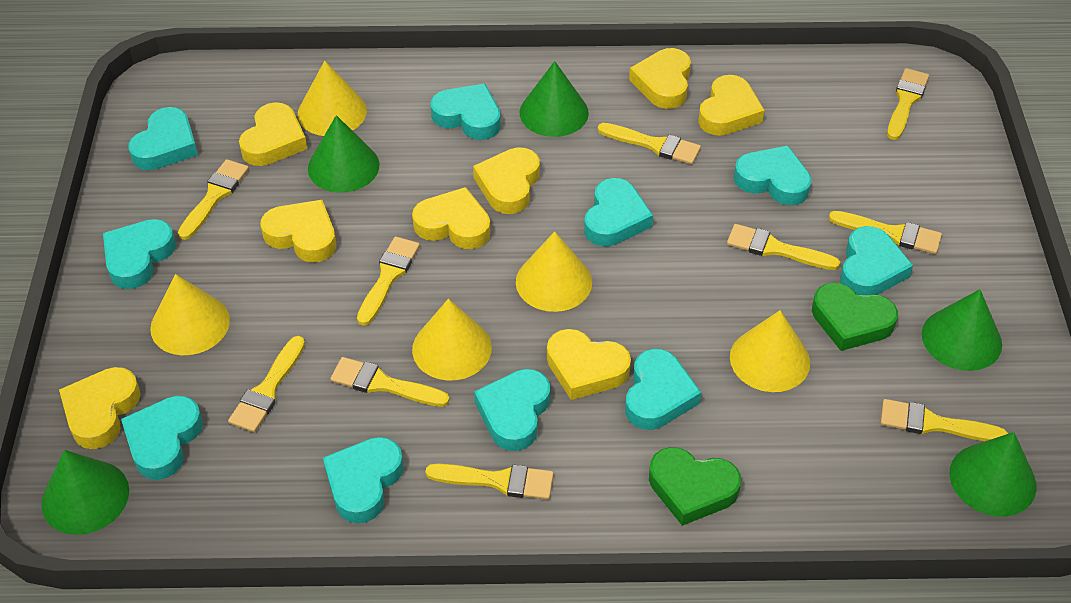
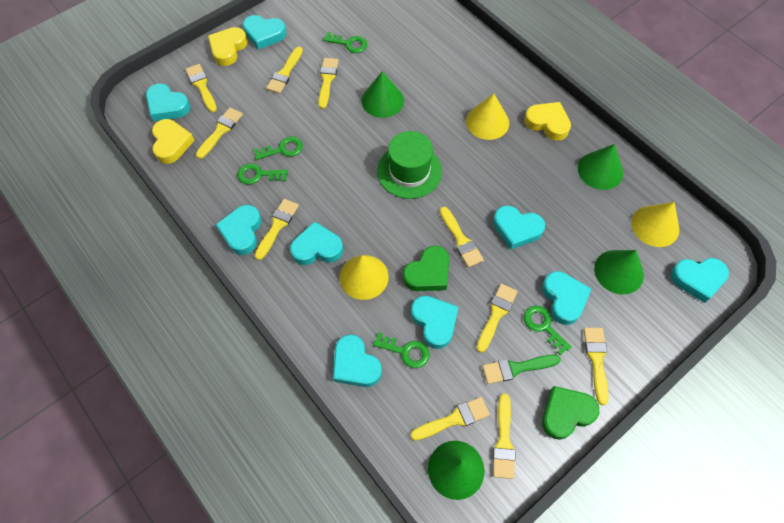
green brush: 0 -> 1
green cone: 5 -> 4
green hat: 0 -> 1
green key: 0 -> 5
turquoise heart: 10 -> 9
yellow cone: 5 -> 3
yellow heart: 8 -> 3

